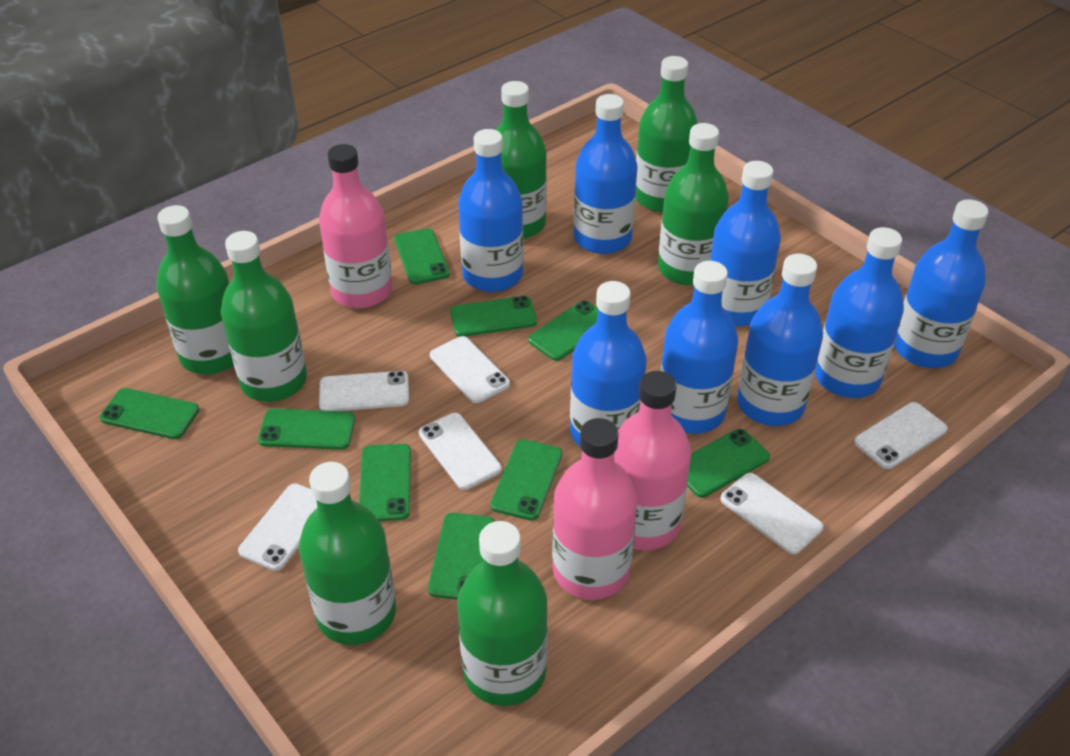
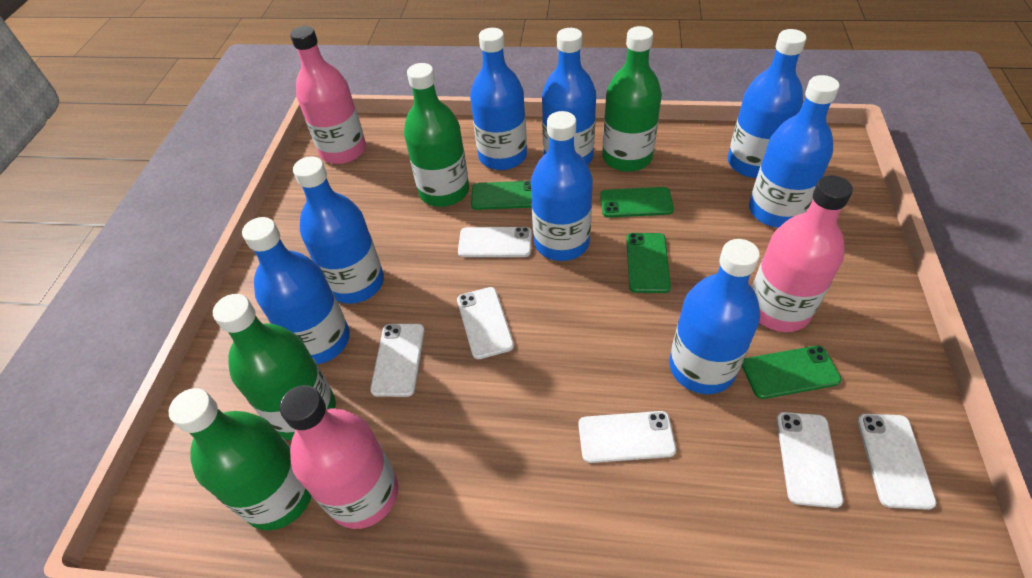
green bottle: 7 -> 4
green phone: 9 -> 4

